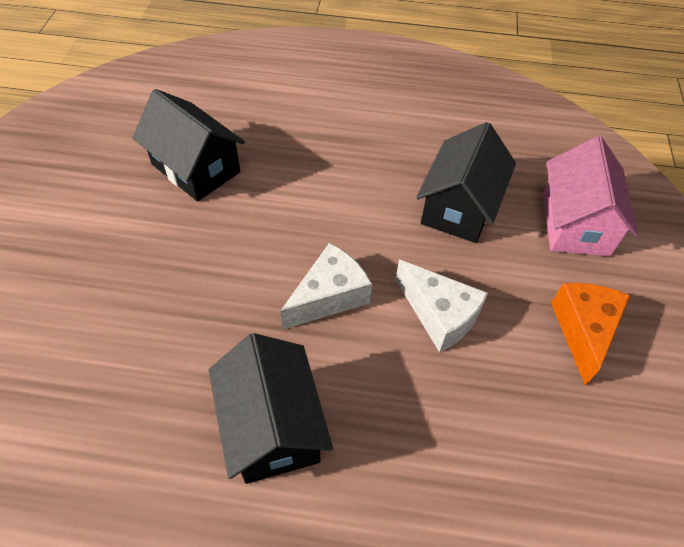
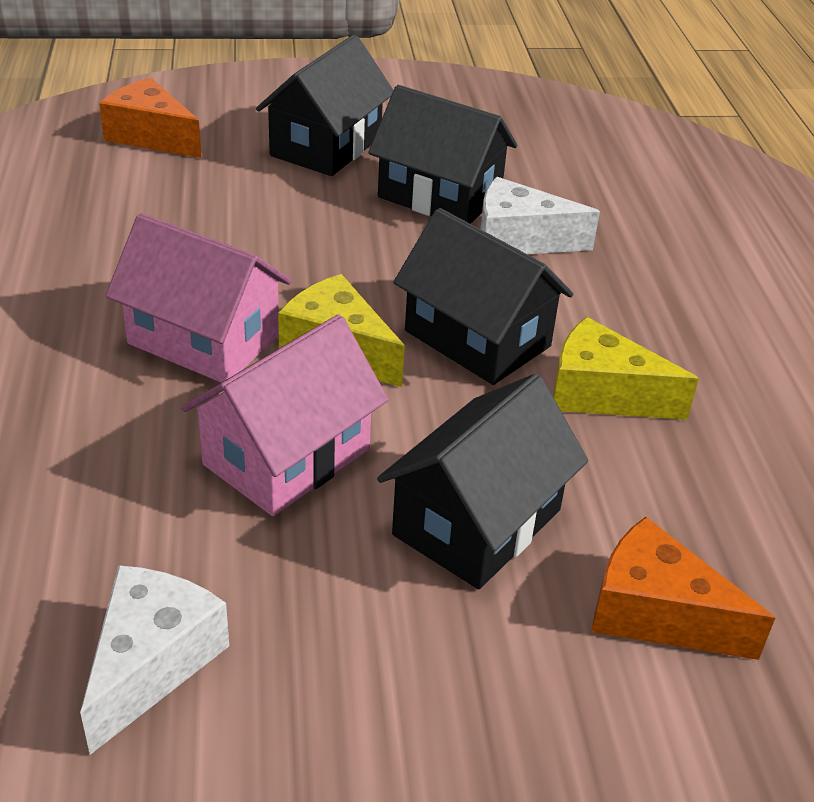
black house: 3 -> 4
orange cheese: 1 -> 2
pink house: 1 -> 2
yellow cheese: 0 -> 2

